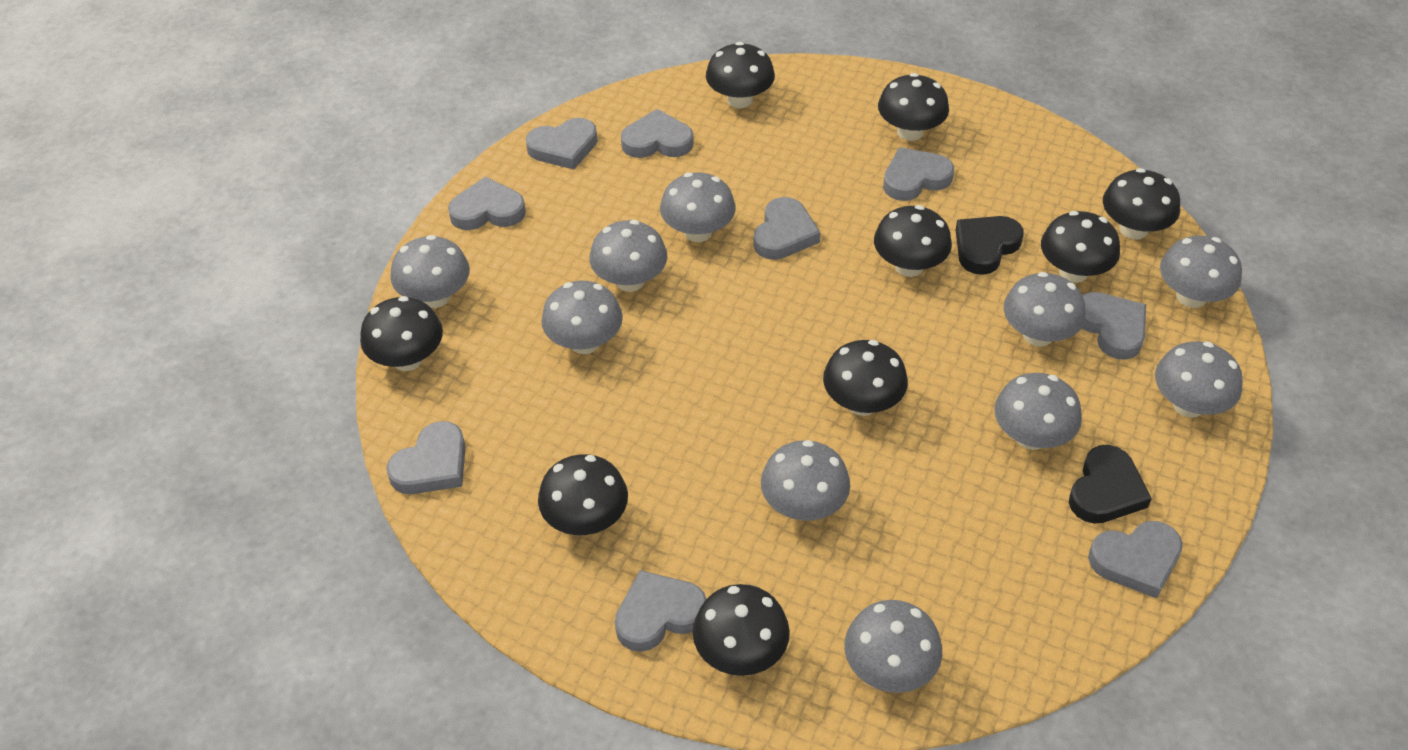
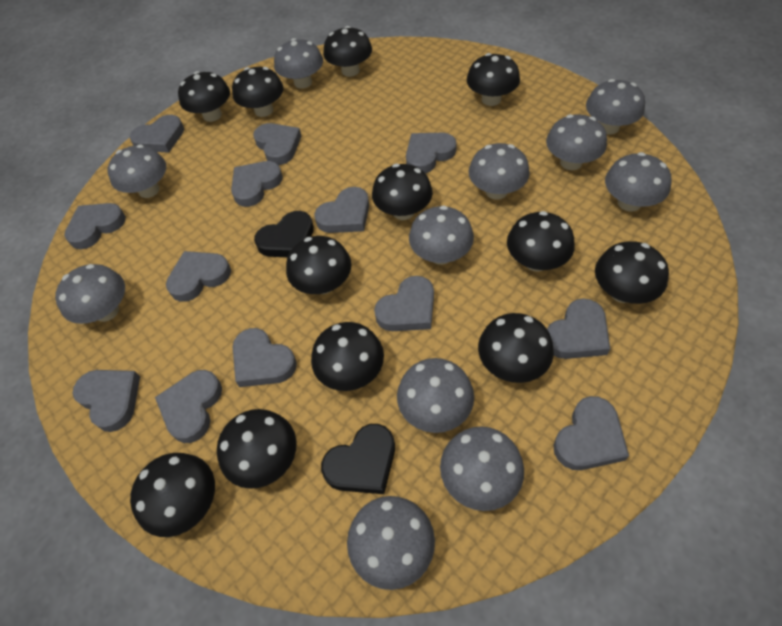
black mushroom: 9 -> 12
grey heart: 9 -> 13
grey mushroom: 10 -> 11

